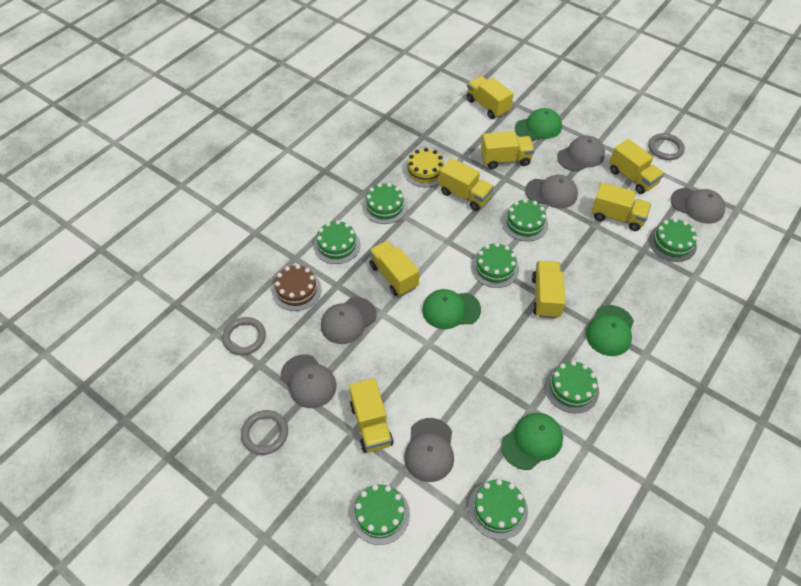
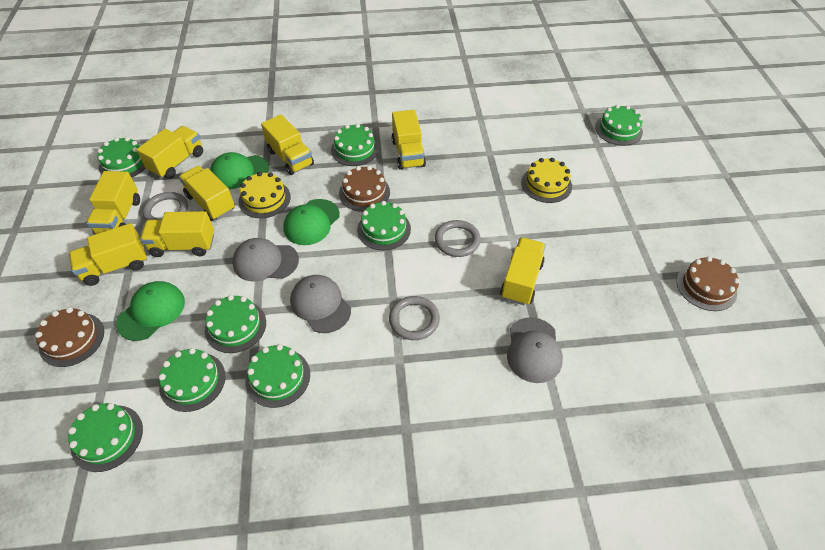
brown cake: 1 -> 3
green cap: 4 -> 3
grey cap: 6 -> 3
yellow cake: 1 -> 2

